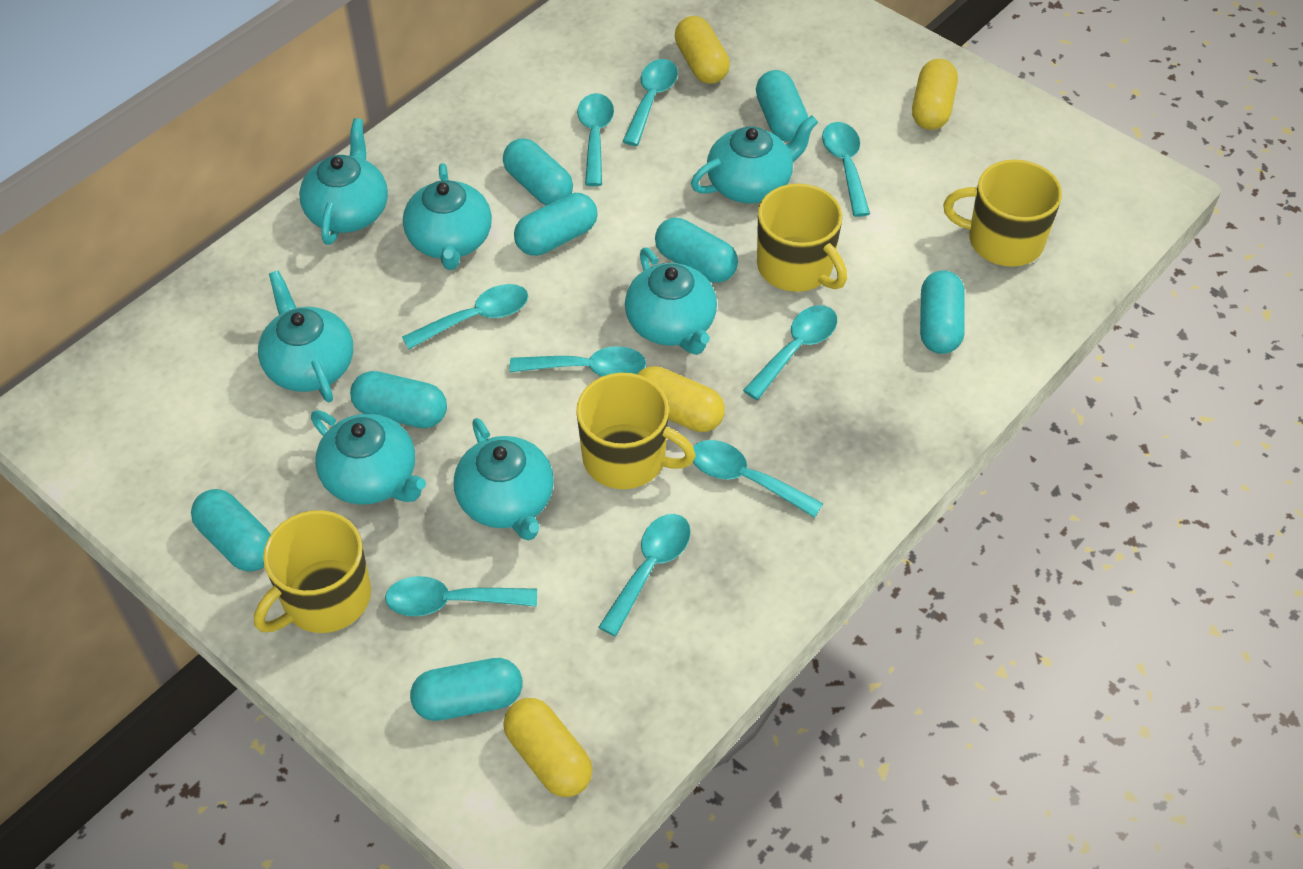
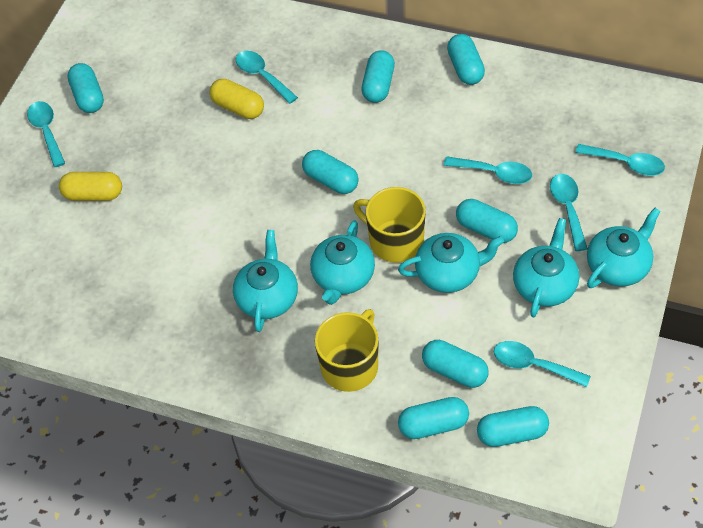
turquoise spoon: 9 -> 6
turquoise teapot: 7 -> 5
yellow capsule: 4 -> 2
yellow mug: 4 -> 2

